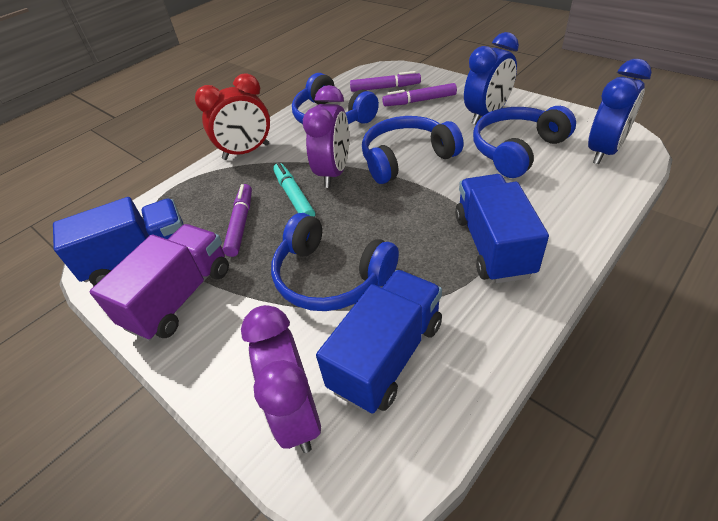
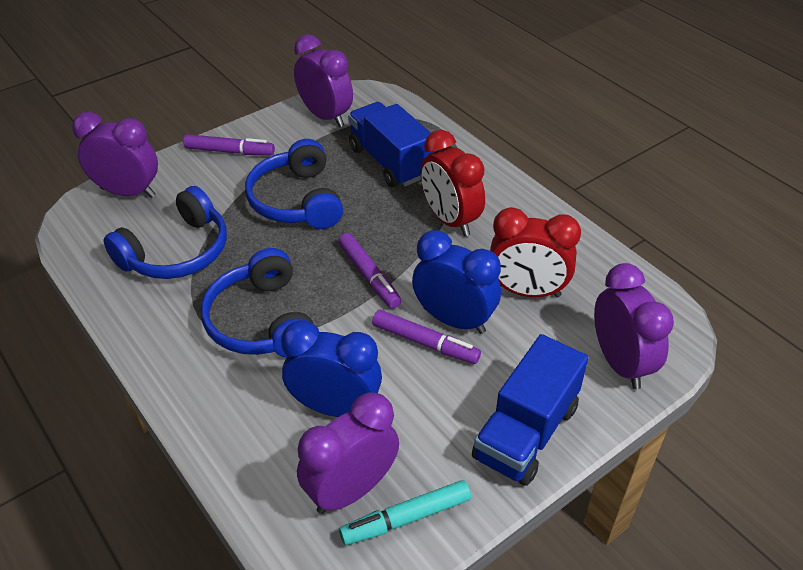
blue headphones: 4 -> 3
blue truck: 3 -> 2
purple clock: 2 -> 4
purple truck: 1 -> 0
red clock: 1 -> 2

